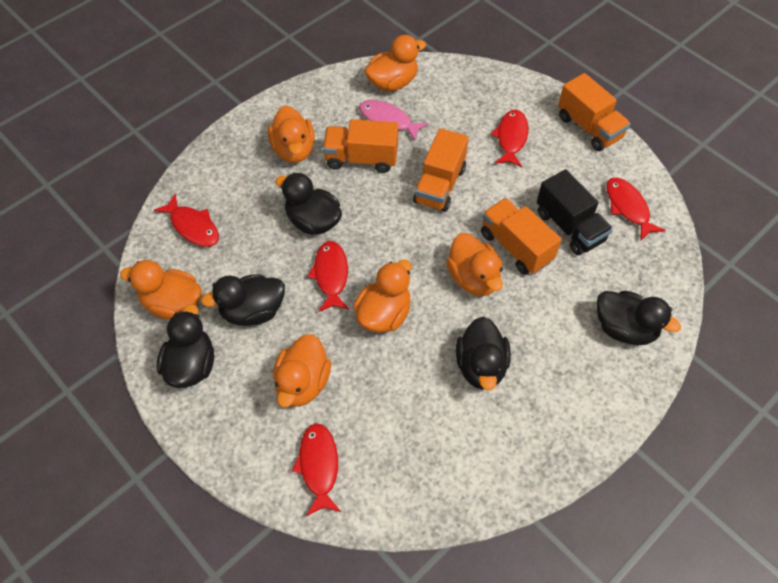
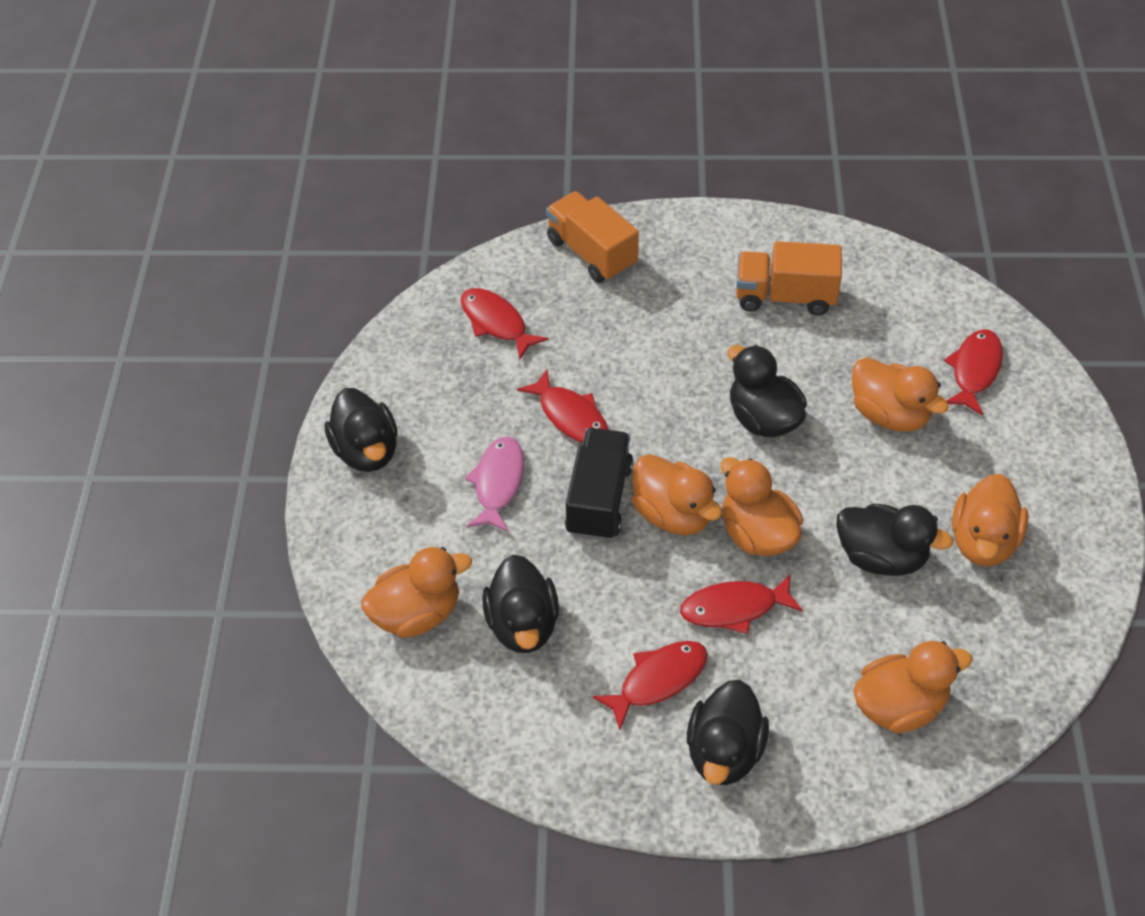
orange truck: 4 -> 2

